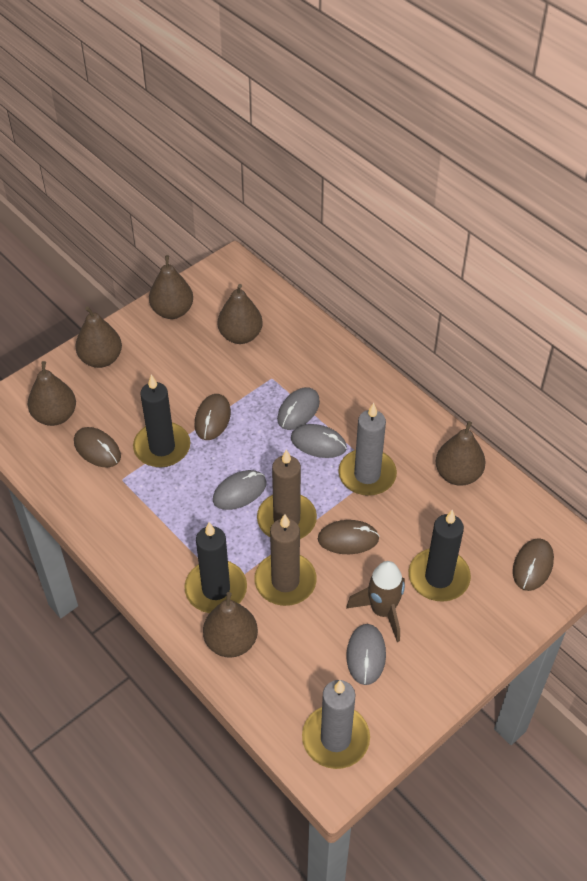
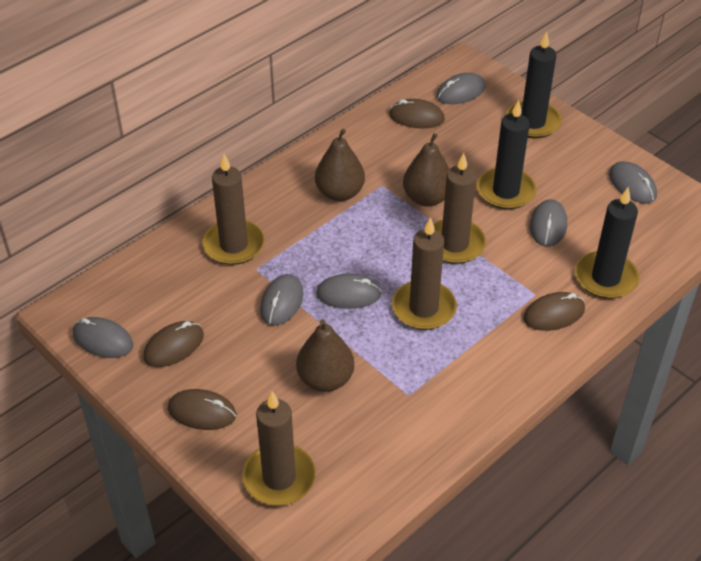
brown candle: 2 -> 4
brown pear: 6 -> 3
brown rocket: 1 -> 0
grey candle: 2 -> 0
grey mouse: 4 -> 6

